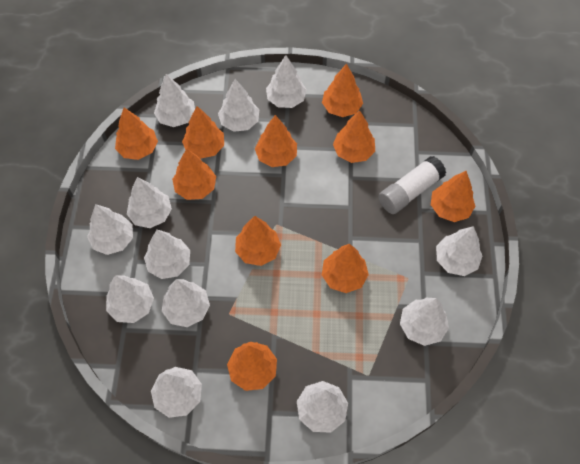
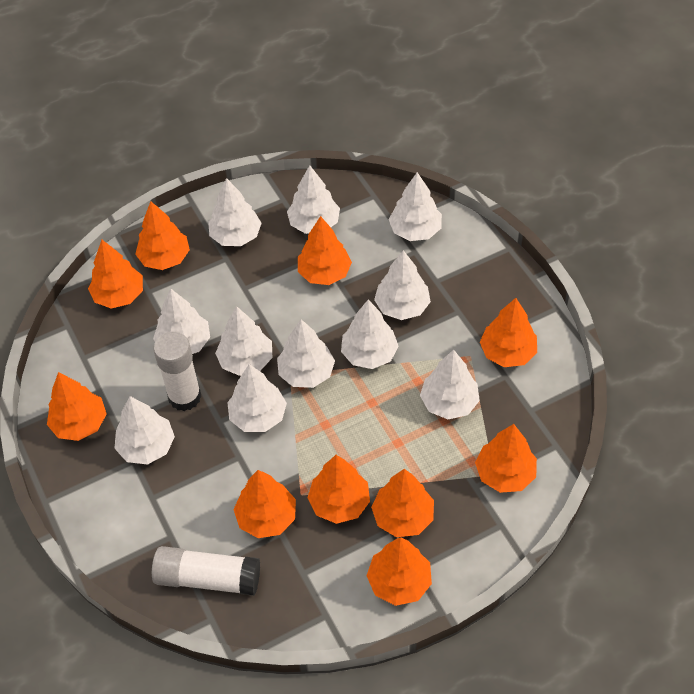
white glue stick: 1 -> 2
white tree: 12 -> 11

